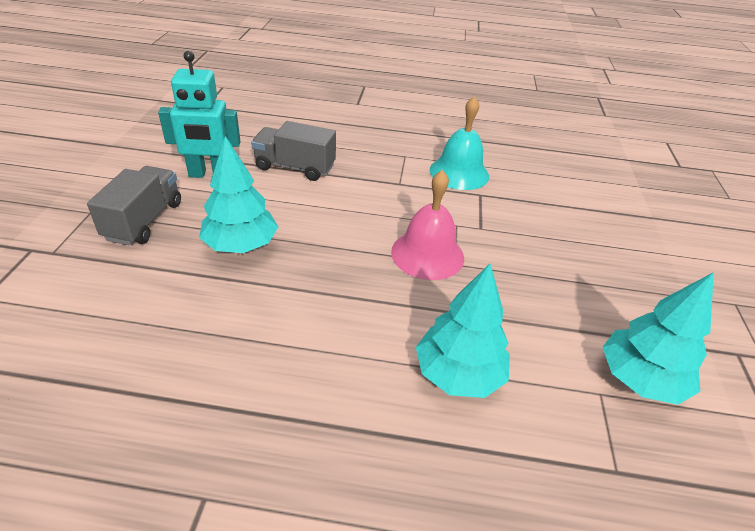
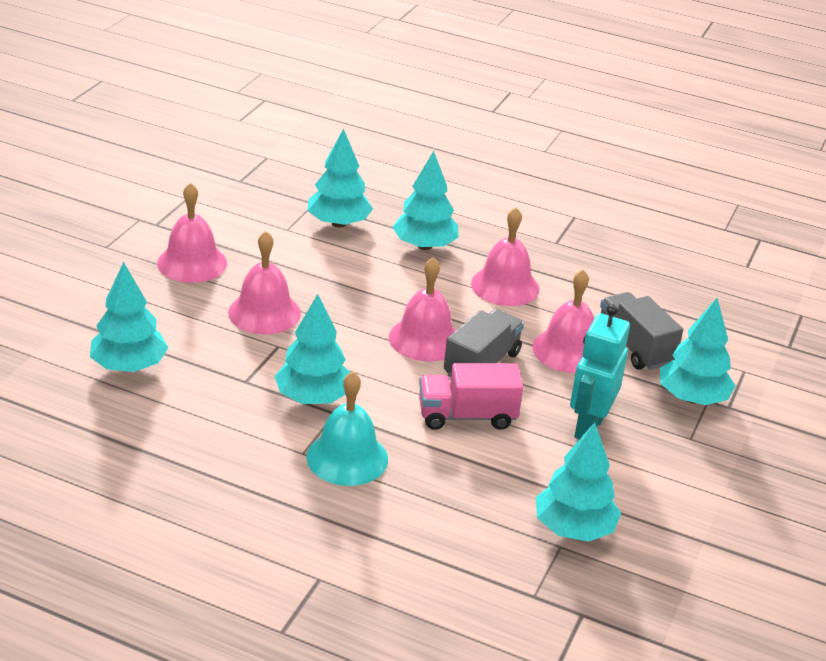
pink bell: 1 -> 5
pink truck: 0 -> 1
turquoise tree: 3 -> 6

